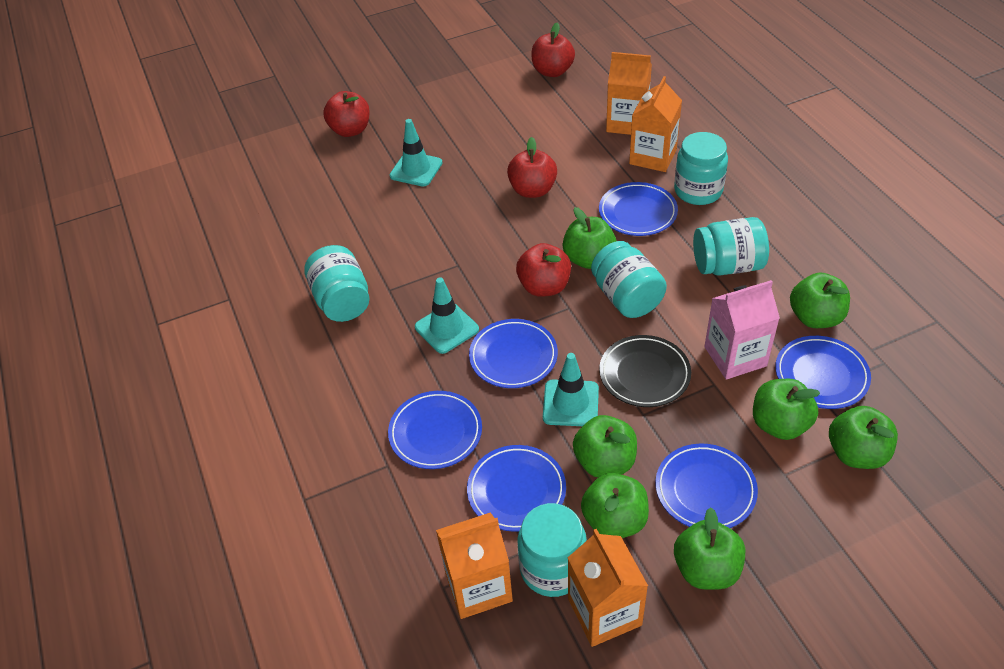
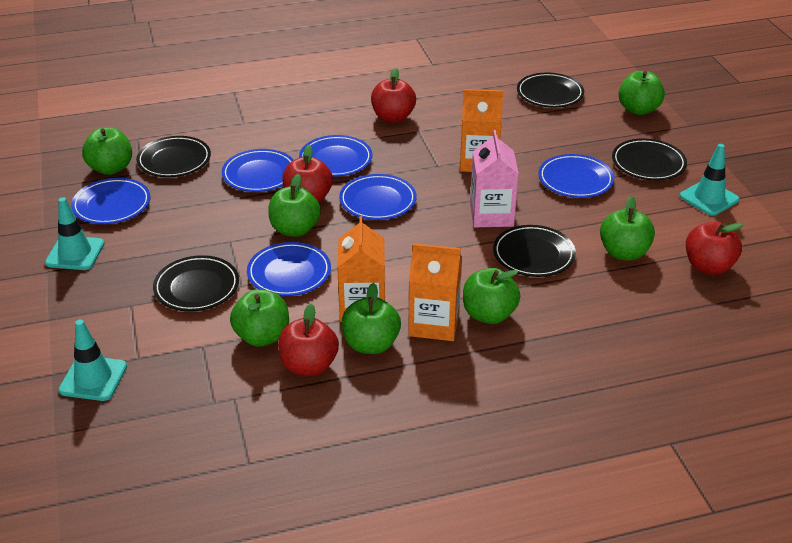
black plate: 1 -> 5
orange carton: 4 -> 3
turquoise jar: 5 -> 0

